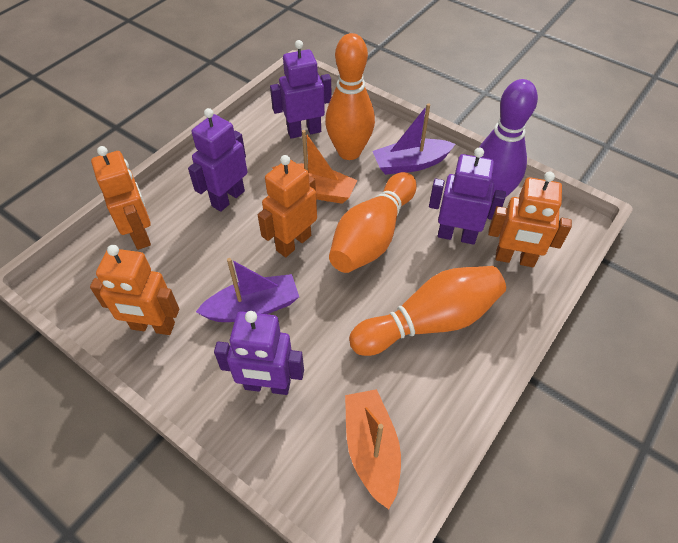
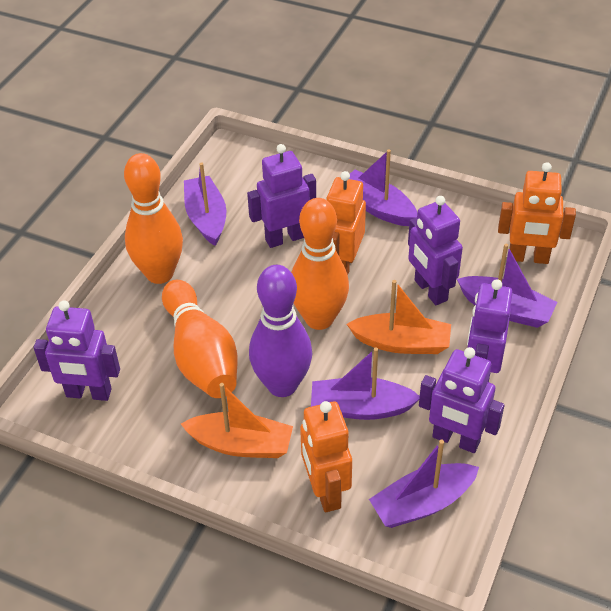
orange robot: 4 -> 3
purple boat: 2 -> 5
purple robot: 4 -> 5

